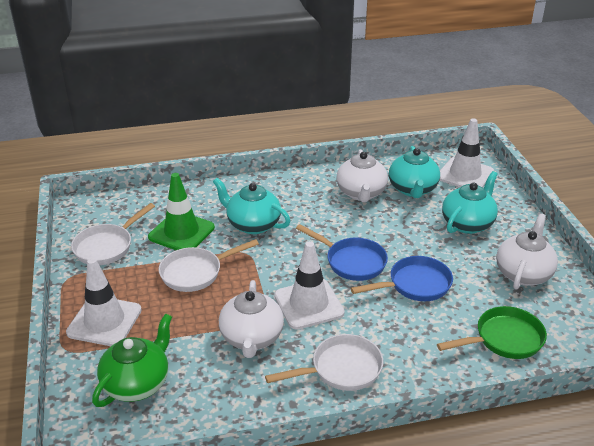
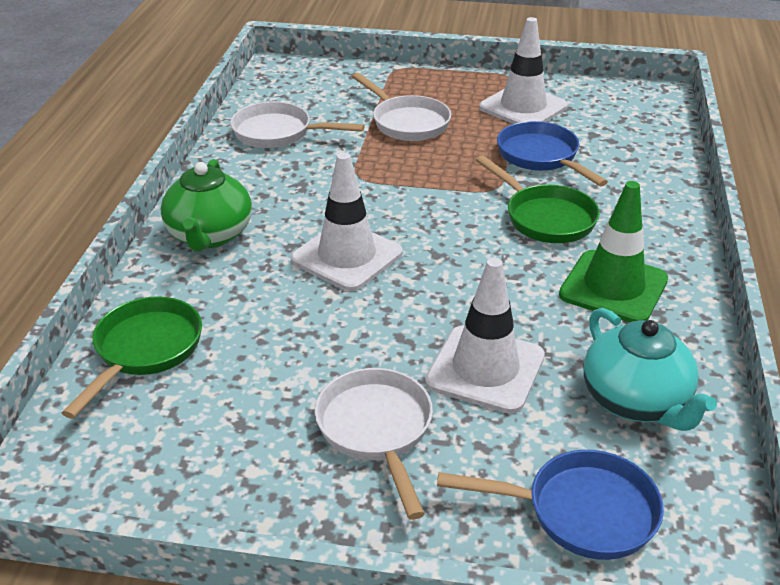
green pan: 1 -> 2
turquoise teapot: 3 -> 1
white teapot: 3 -> 0

